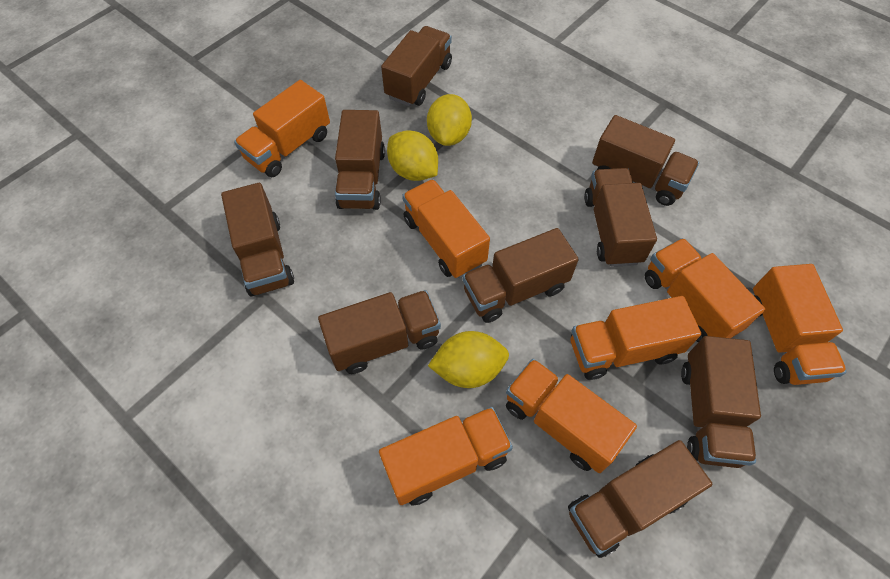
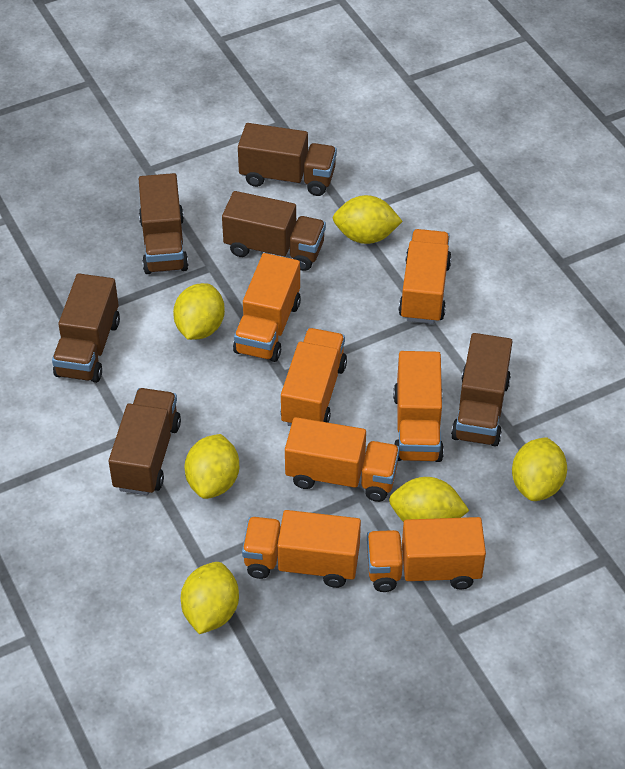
brown truck: 9 -> 6
yellow lemon: 3 -> 6

